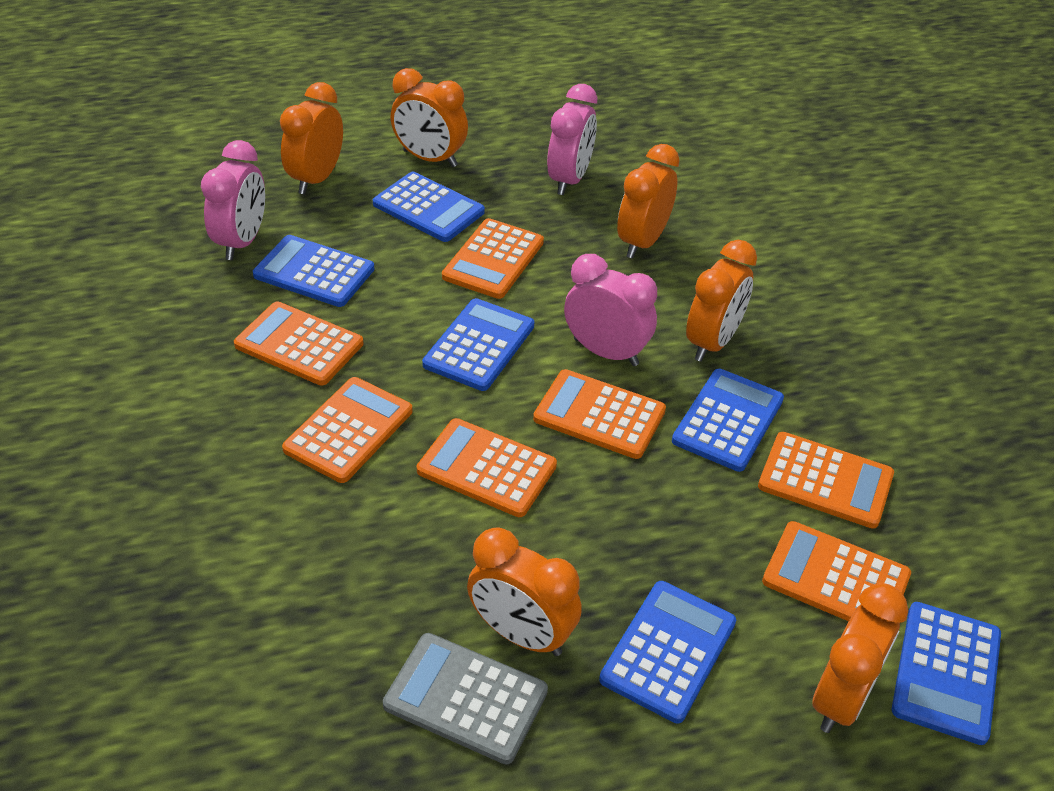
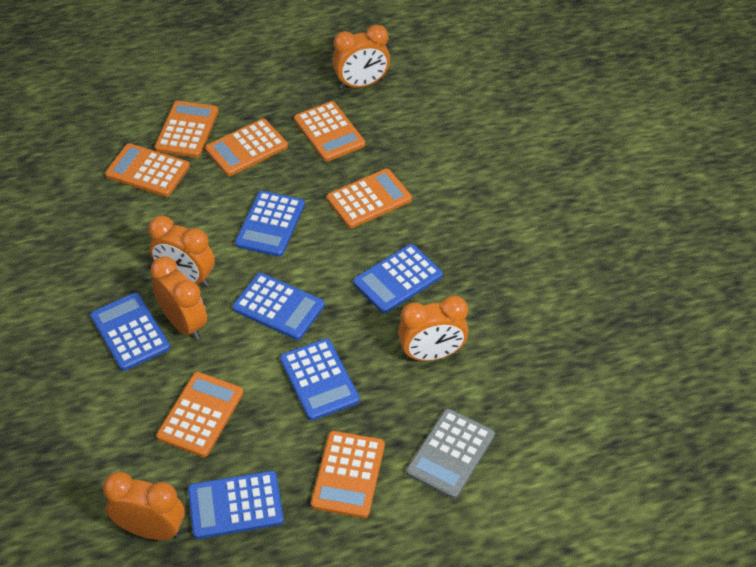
orange clock: 6 -> 5
pink clock: 3 -> 0

